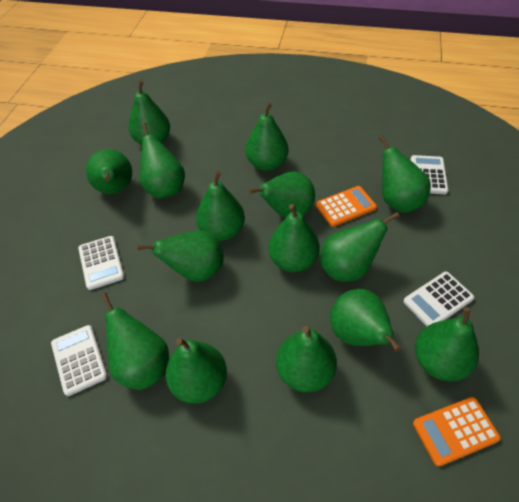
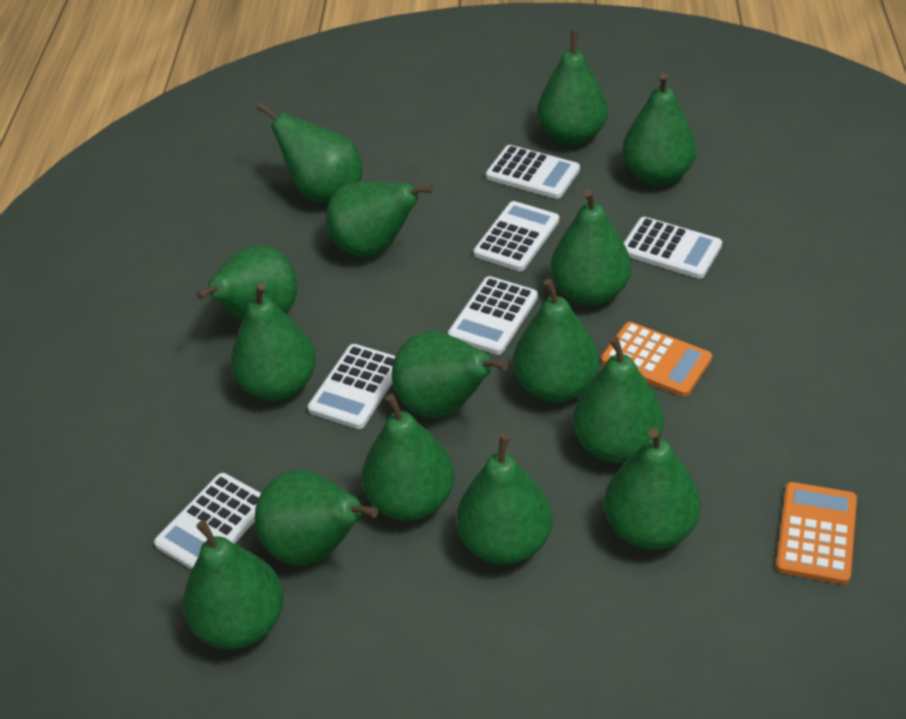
white calculator: 4 -> 6

